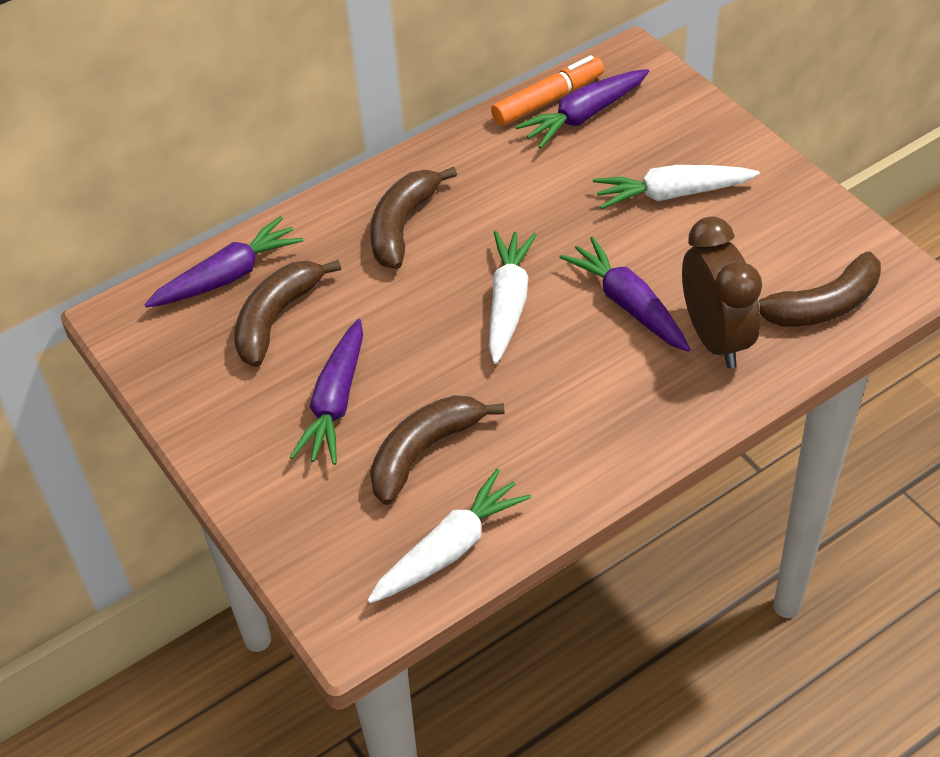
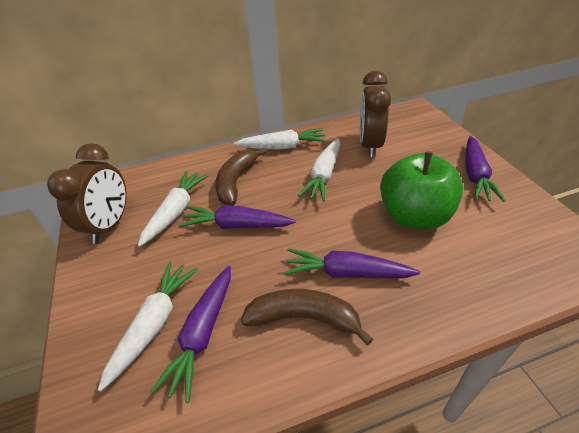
brown banana: 4 -> 2
brown clock: 1 -> 2
green apple: 0 -> 1
orange marker: 1 -> 0
white carrot: 3 -> 4

